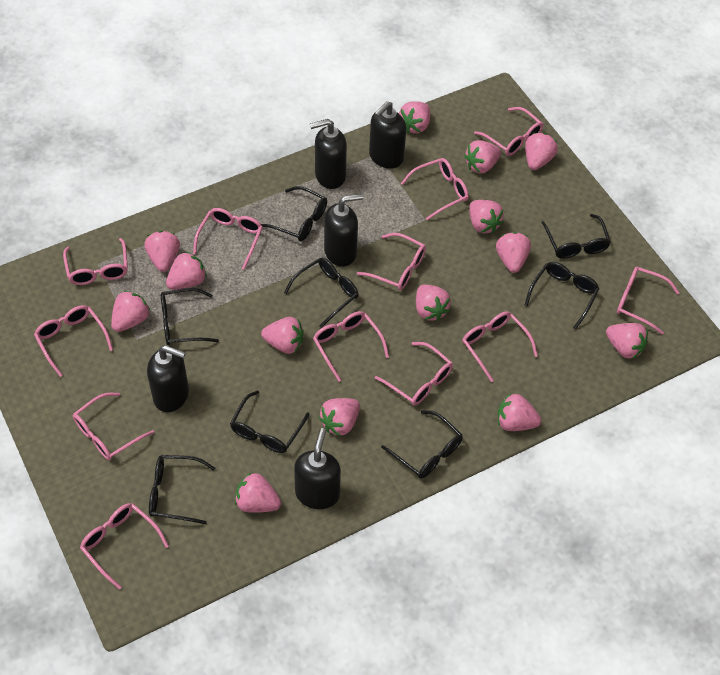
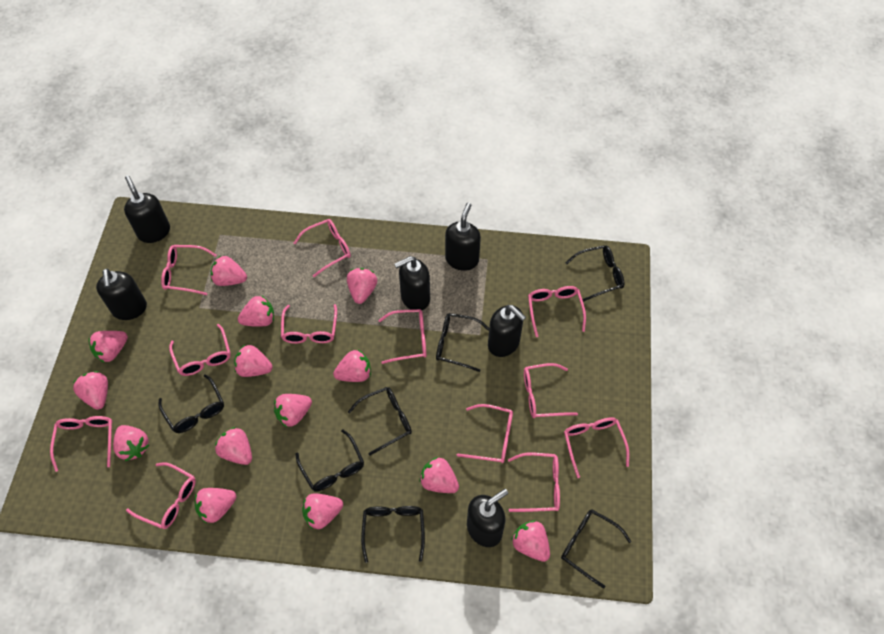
black glasses: 8 -> 7
black soap dispenser: 5 -> 6

